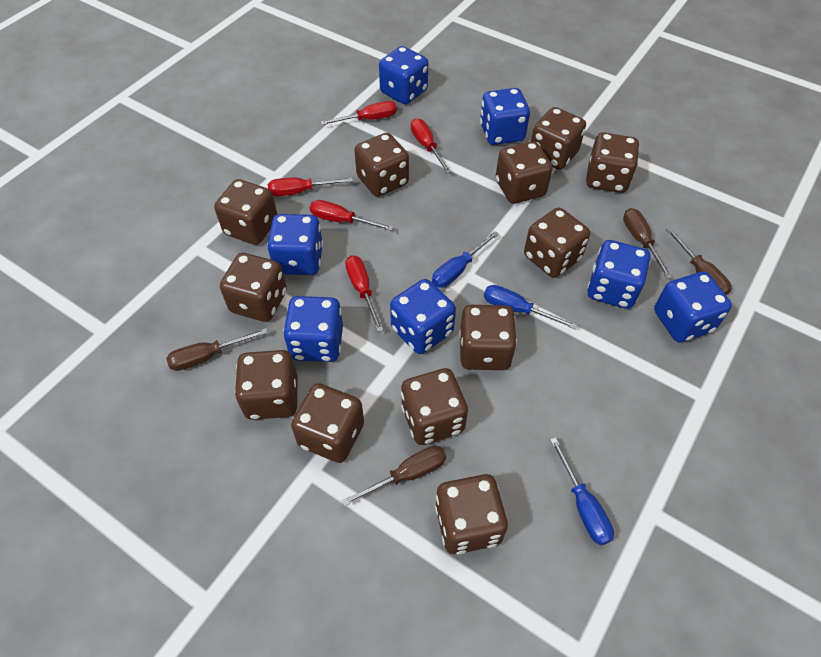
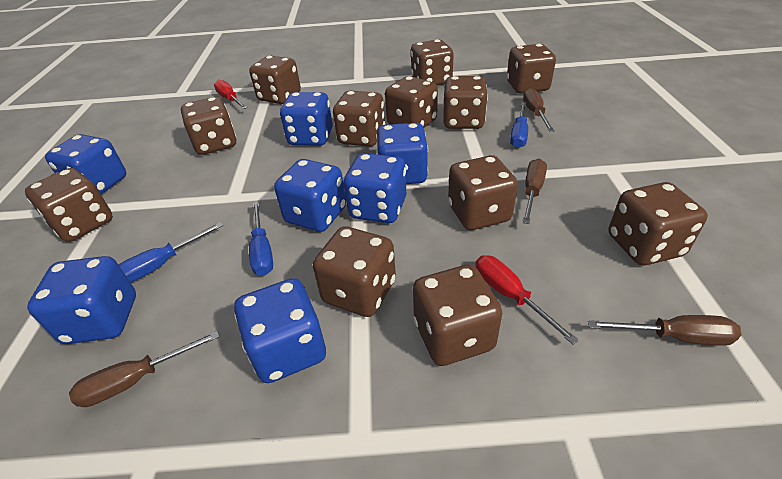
red screwdriver: 5 -> 2

